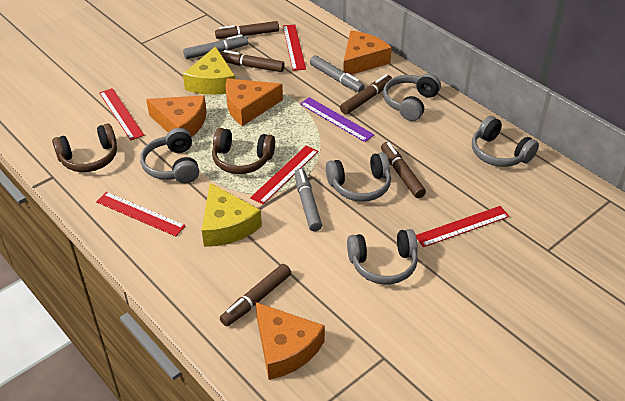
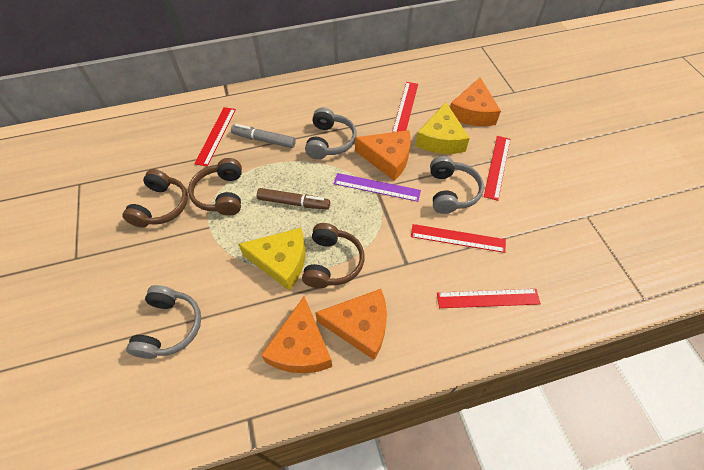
brown headphones: 2 -> 3
brown marker: 5 -> 1
grey headphones: 5 -> 3
grey marker: 3 -> 1

